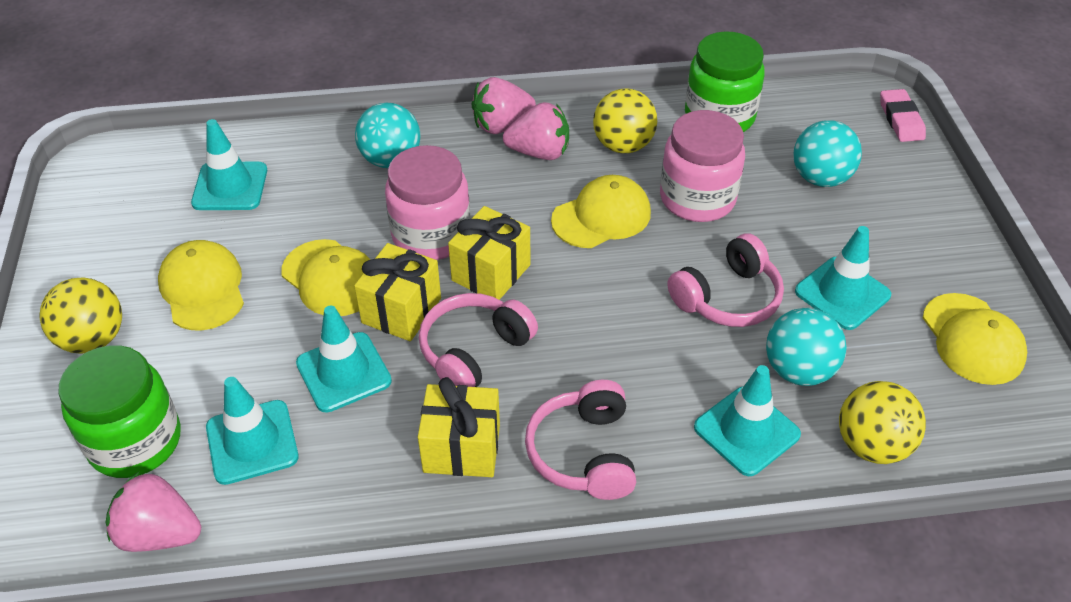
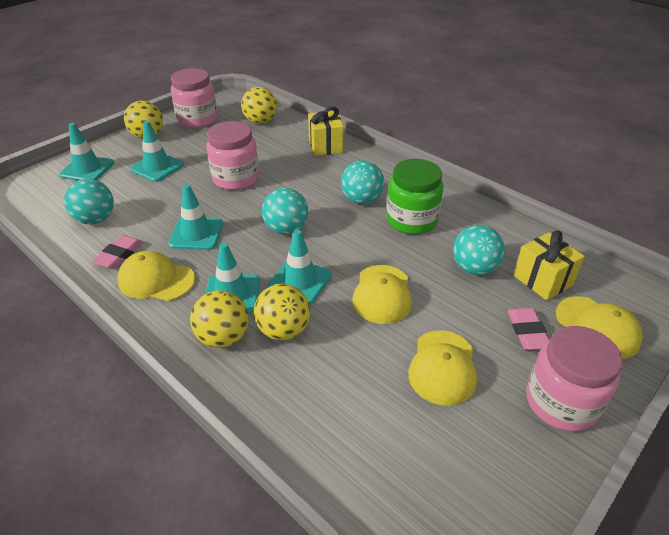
green jar: 2 -> 1
pink eraser: 1 -> 2
pink headphones: 3 -> 0
pink jar: 2 -> 3
pink strawberry: 3 -> 0
turquoise ball: 3 -> 4
yellow ball: 3 -> 4
yellow gift: 3 -> 2

